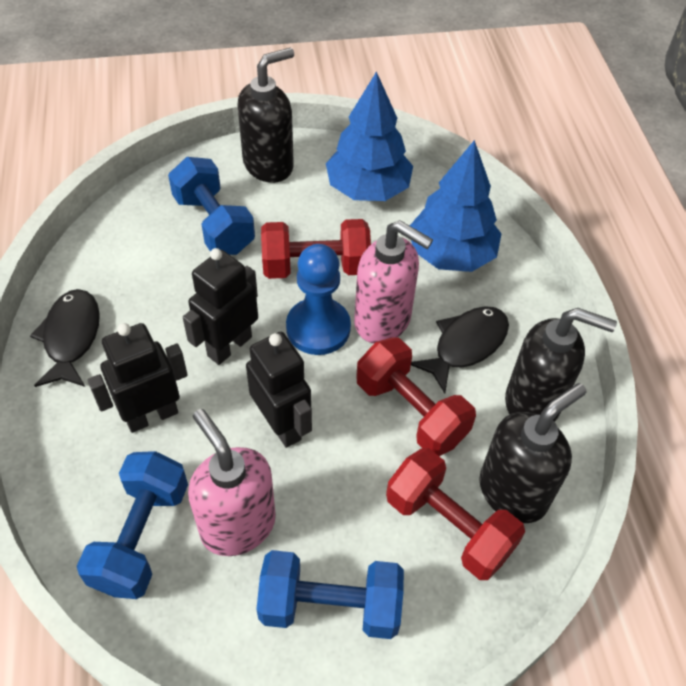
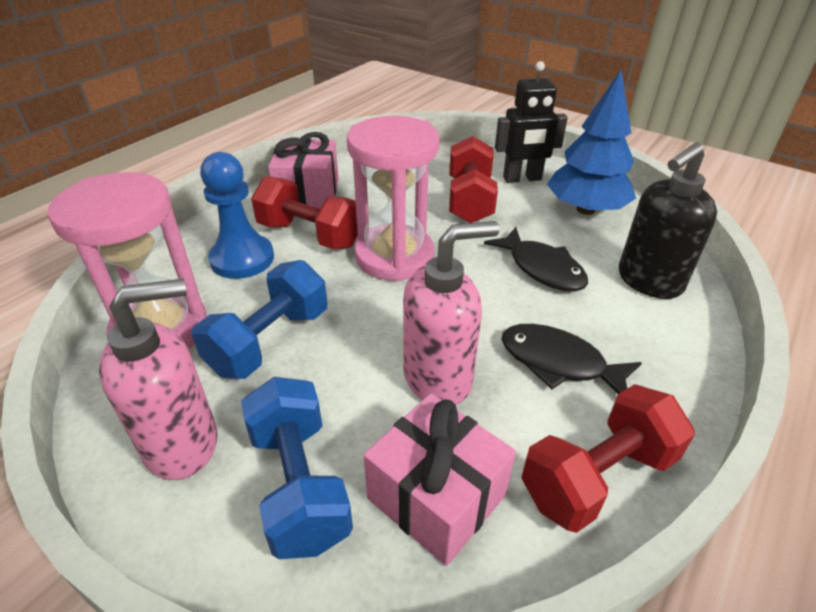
black robot: 3 -> 1
black soap dispenser: 3 -> 1
blue dumbbell: 3 -> 2
blue tree: 2 -> 1
pink gift: 0 -> 2
pink hourglass: 0 -> 2

